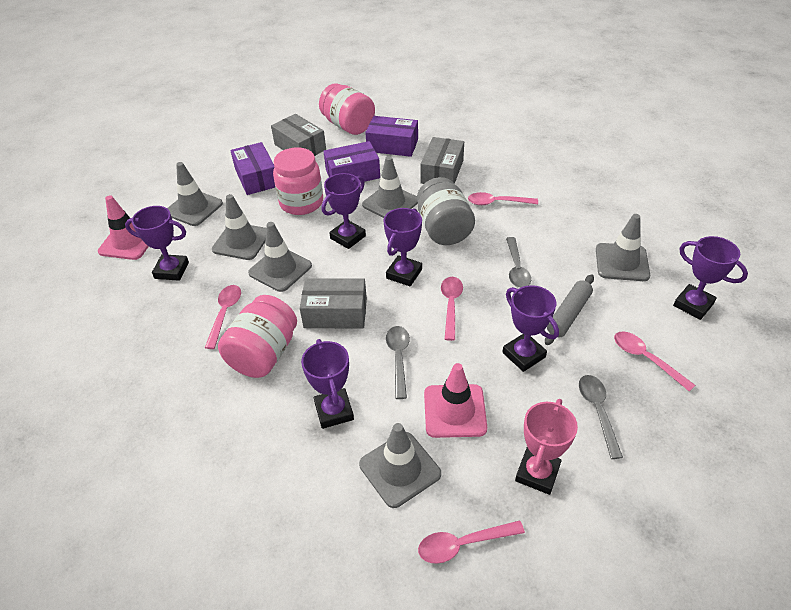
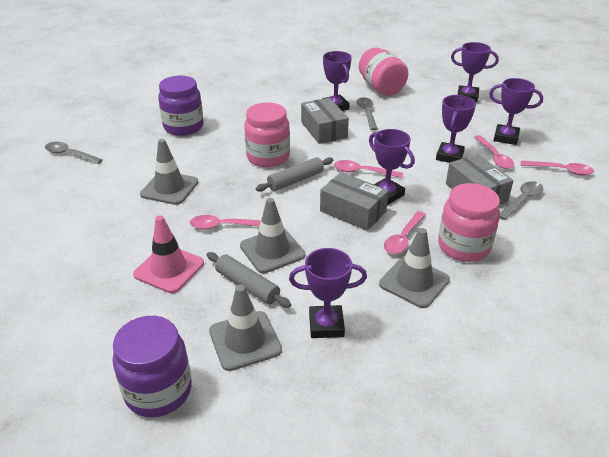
grey jar: 1 -> 0
grey rolling pin: 1 -> 2
grey traffic cone: 6 -> 4
pink traffic cone: 2 -> 1
pink trophy: 1 -> 0
purple box: 3 -> 0
purple jar: 0 -> 2

